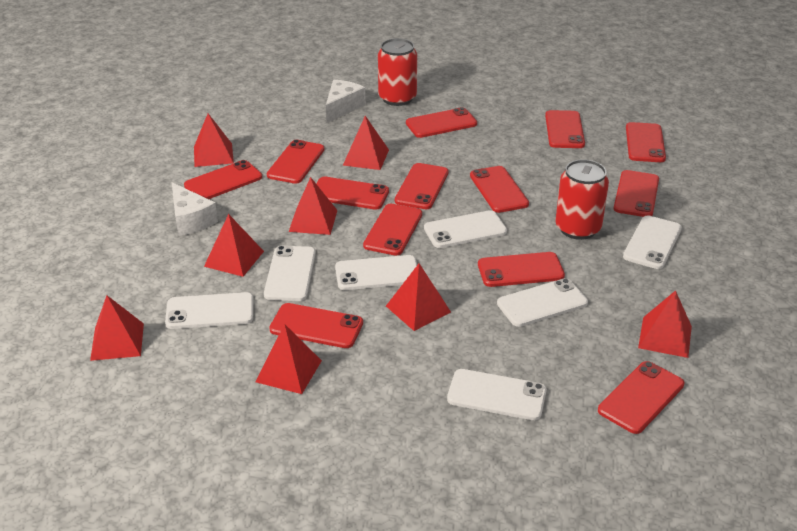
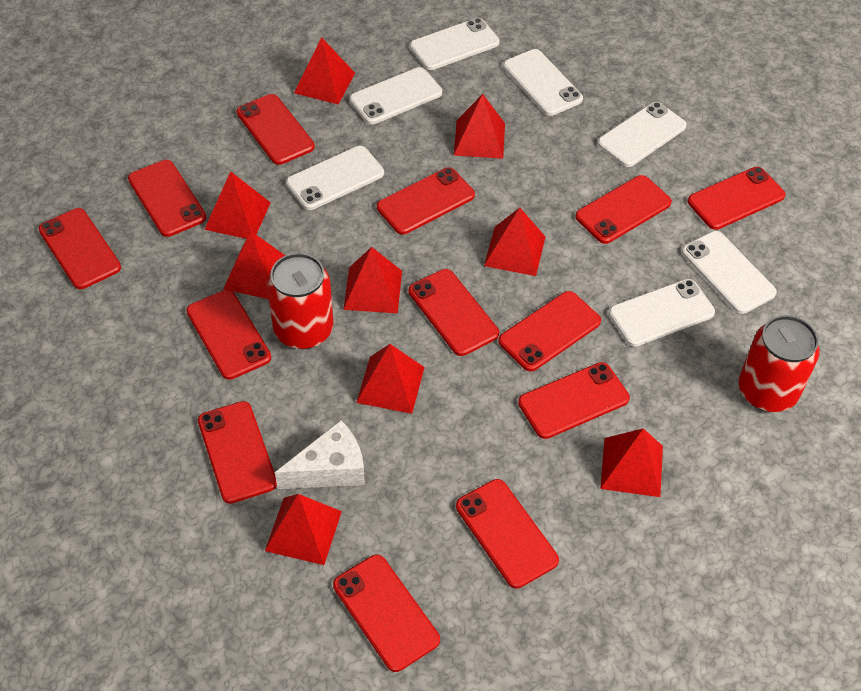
red pyramid: 8 -> 9
white cheese: 2 -> 1

